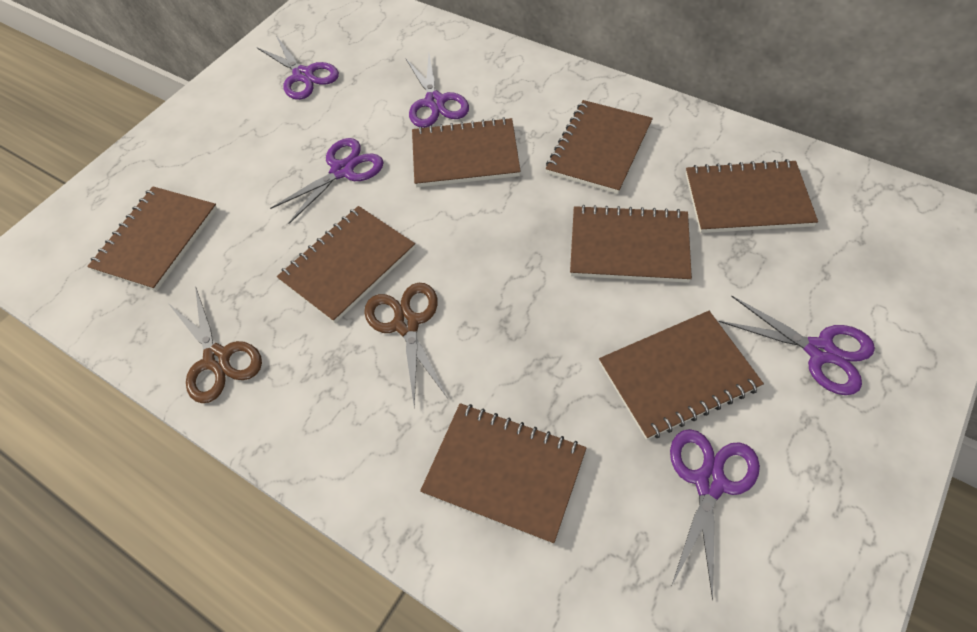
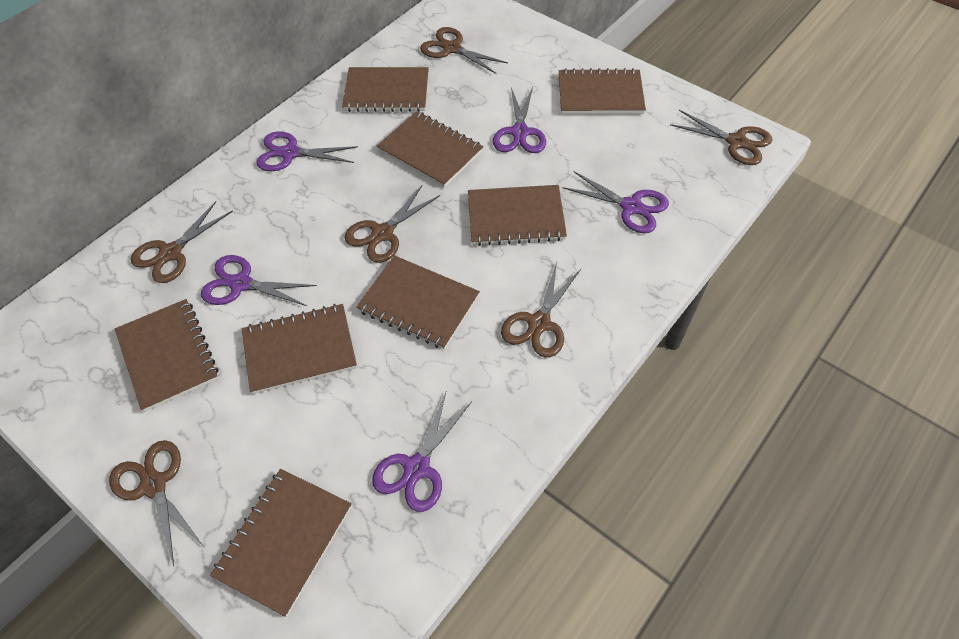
brown scissors: 2 -> 6

